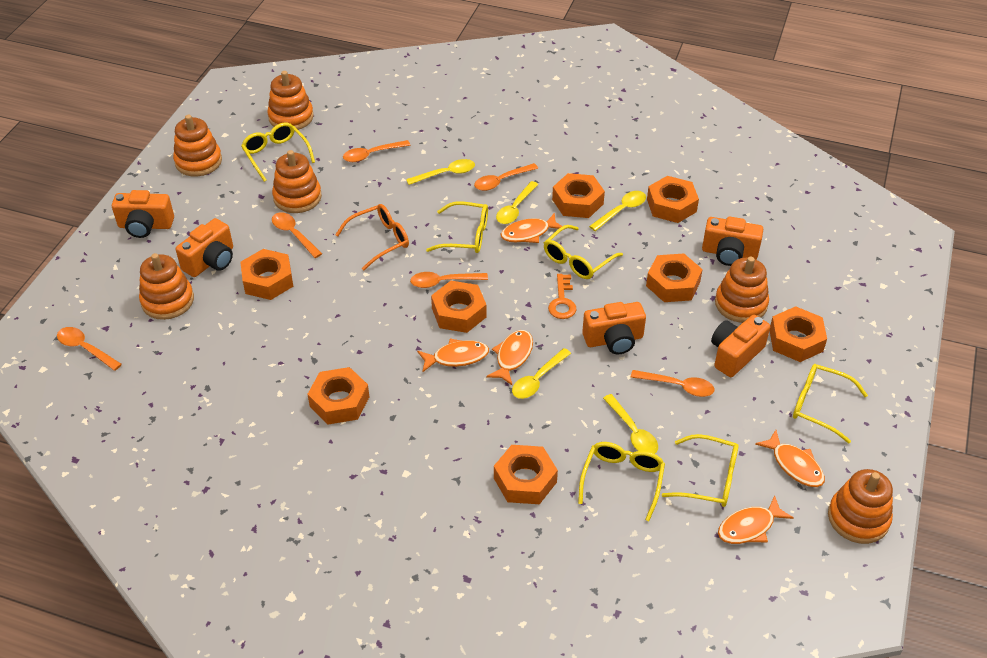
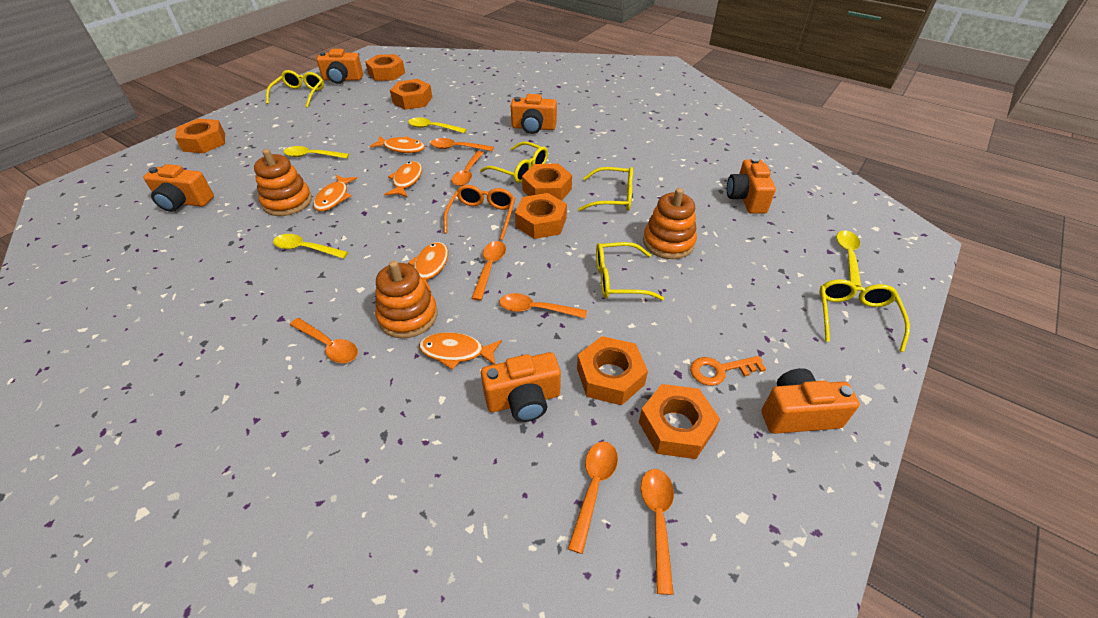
orange camera: 5 -> 6
orange nut: 8 -> 7
orange spoon: 6 -> 7
orange stacking toy: 6 -> 3
yellow glasses: 6 -> 5
yellow spoon: 5 -> 4

